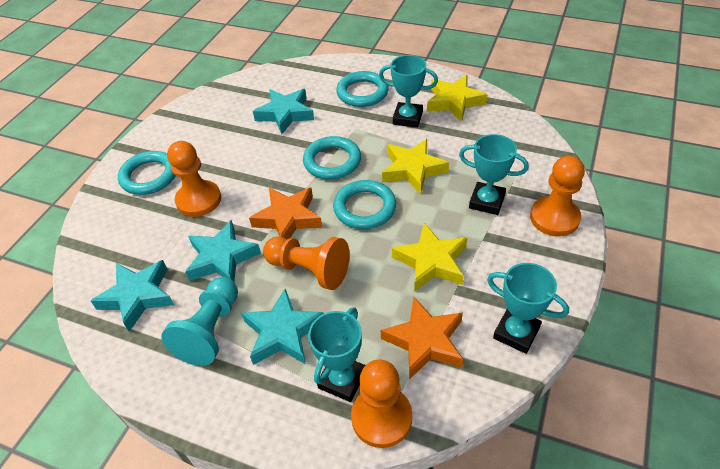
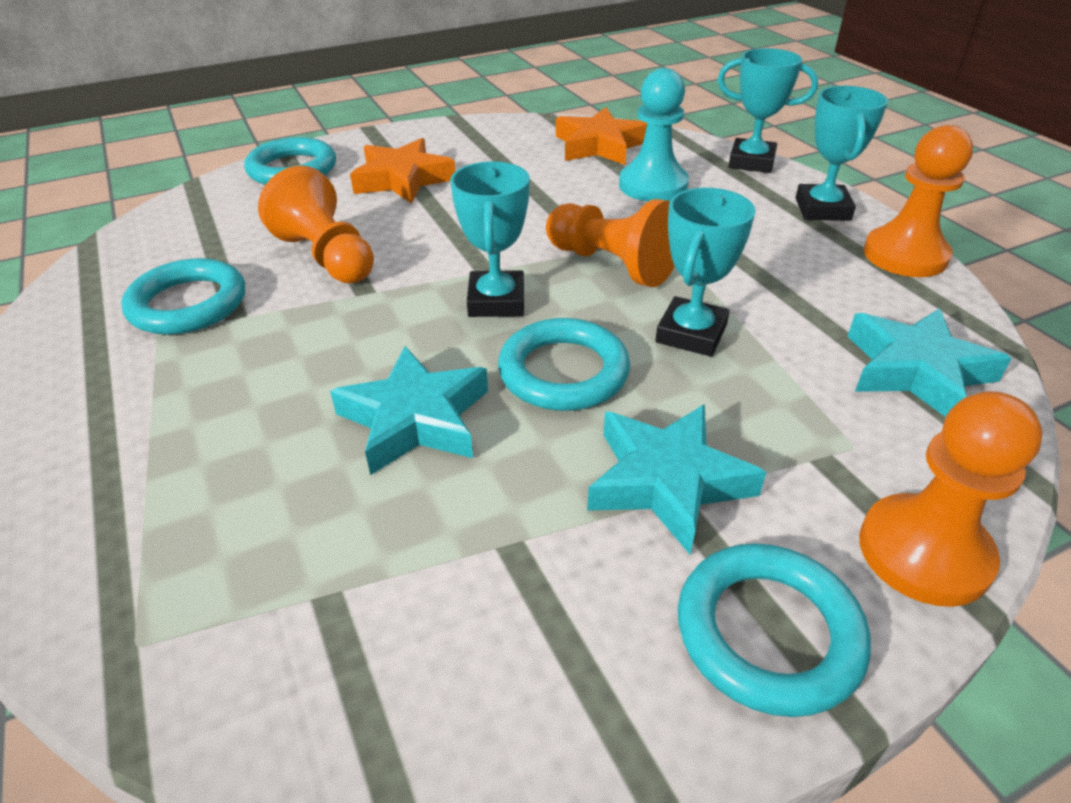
turquoise star: 4 -> 3
yellow star: 3 -> 0

